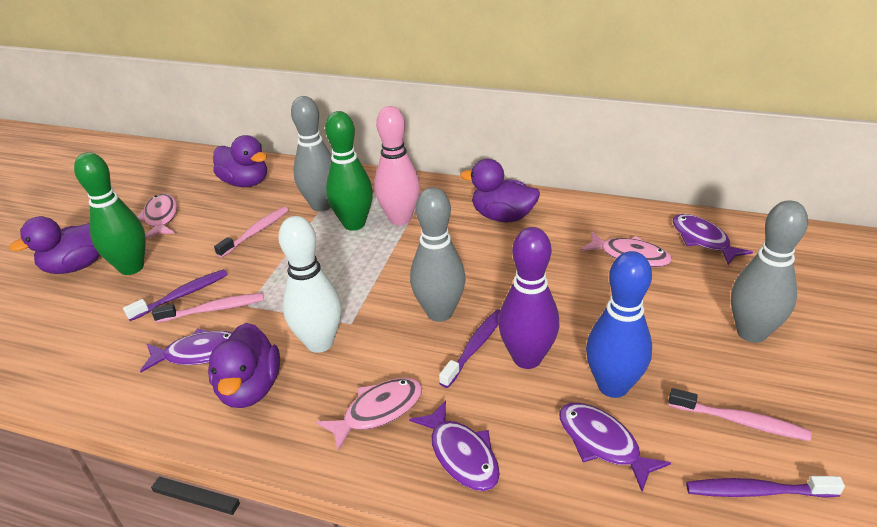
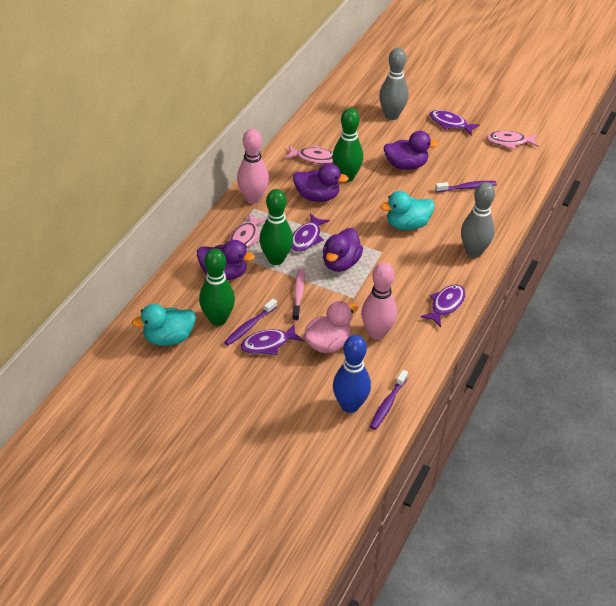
green bowling pin: 2 -> 3
grey bowling pin: 3 -> 2
pink bowling pin: 1 -> 2
pink duck: 0 -> 1
pink toothbrush: 3 -> 1
purple bowling pin: 1 -> 0
turquoise duck: 0 -> 2
white bowling pin: 1 -> 0

